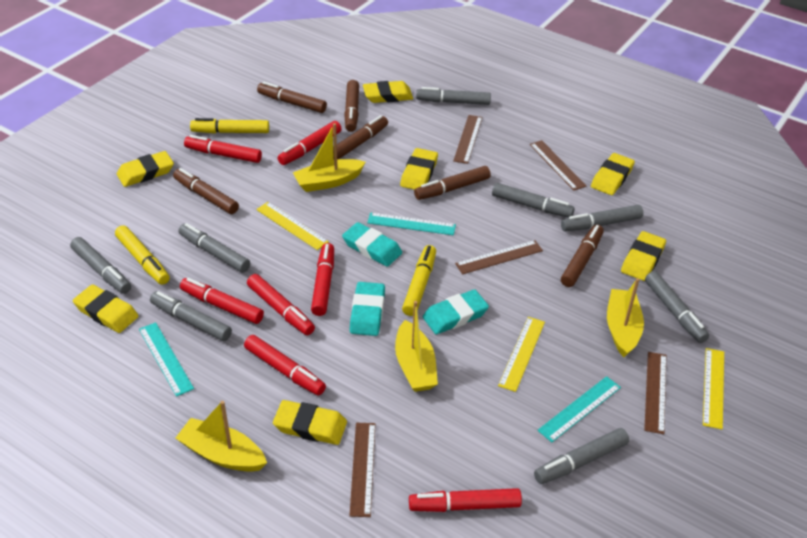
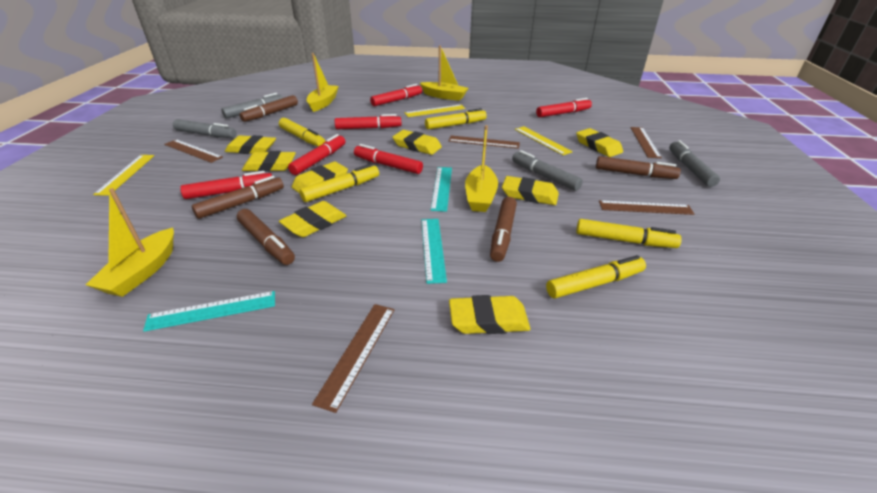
brown marker: 6 -> 5
grey marker: 8 -> 4
red marker: 7 -> 6
turquoise eraser: 3 -> 0
yellow eraser: 7 -> 8
yellow marker: 3 -> 5

